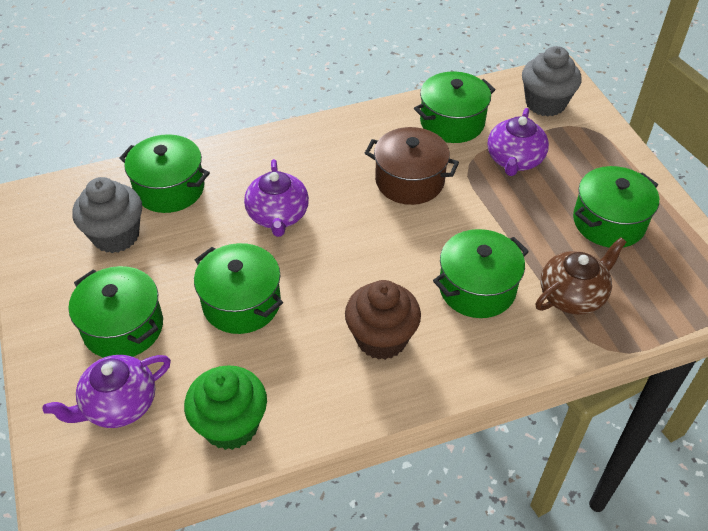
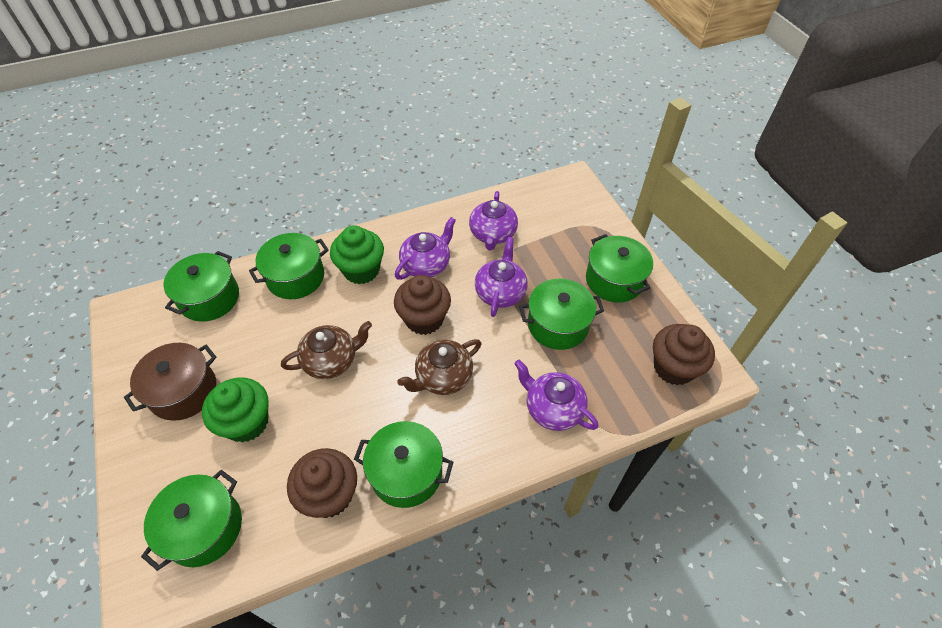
brown cupcake: 1 -> 3
brown teapot: 1 -> 2
green cupcake: 1 -> 2
grey cupcake: 2 -> 0
purple teapot: 3 -> 4

